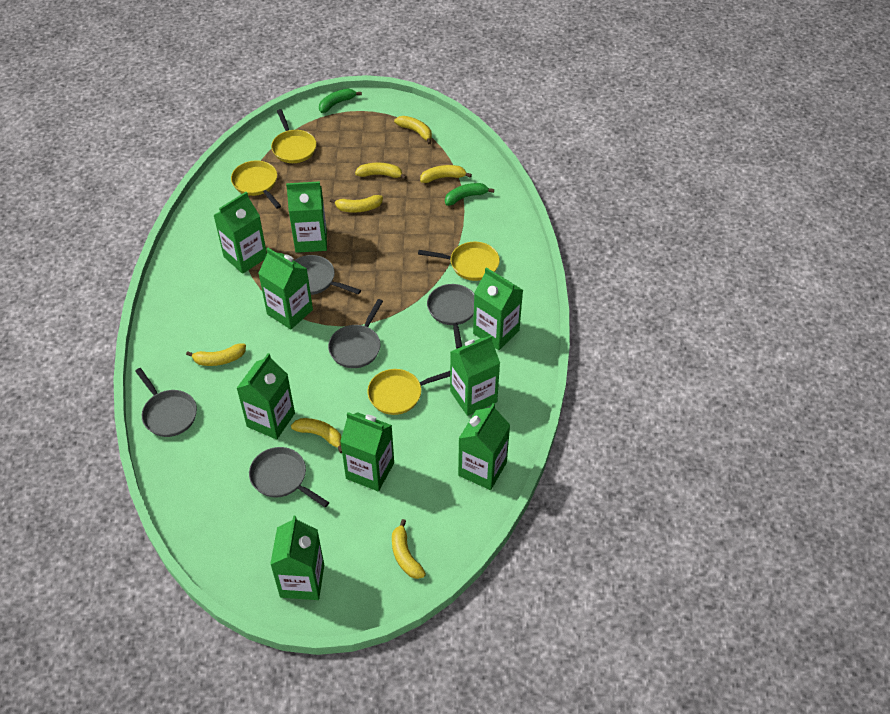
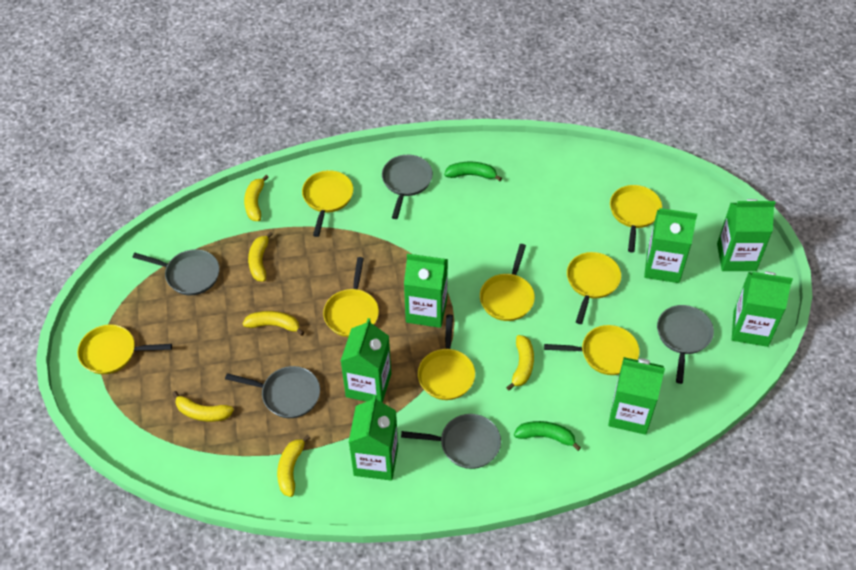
green carton: 9 -> 7
yellow banana: 7 -> 6
yellow pan: 4 -> 8

